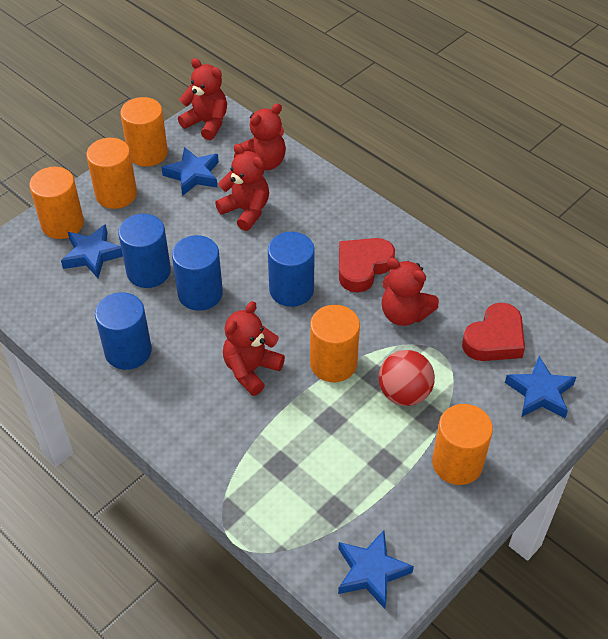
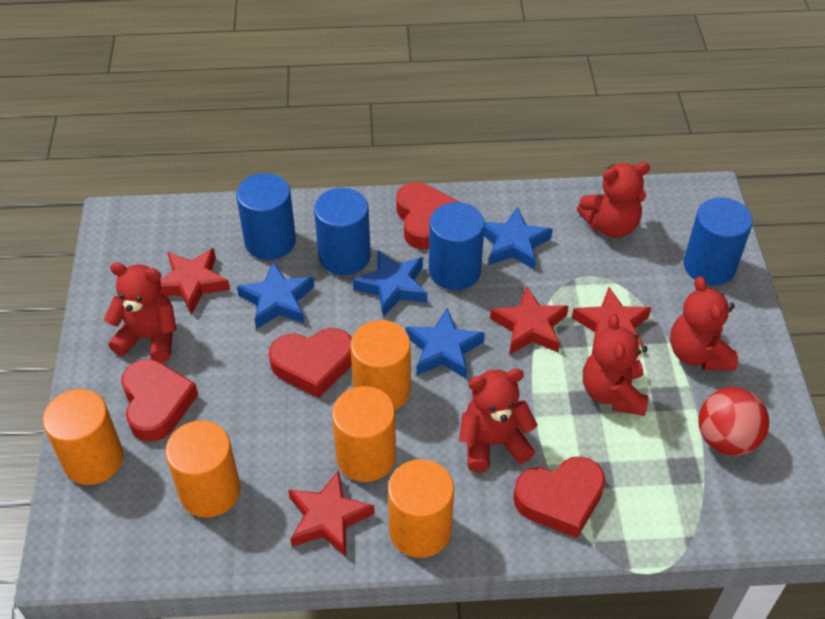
red heart: 2 -> 4
red star: 0 -> 4

